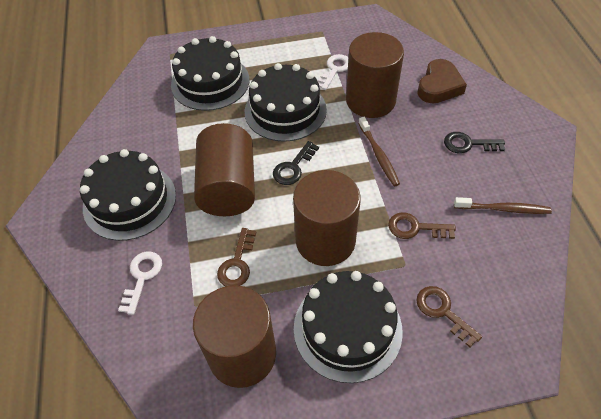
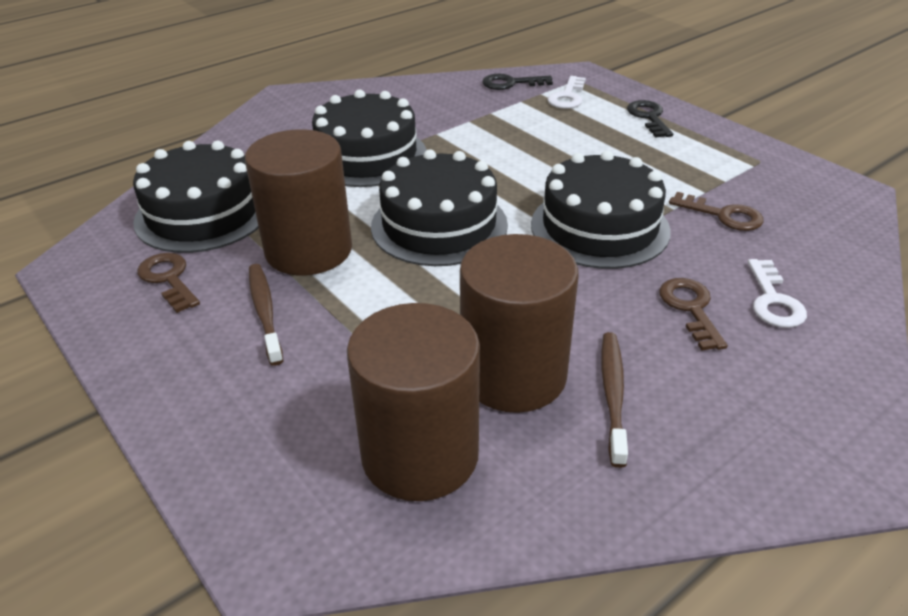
brown cylinder: 4 -> 3
brown heart: 1 -> 0

